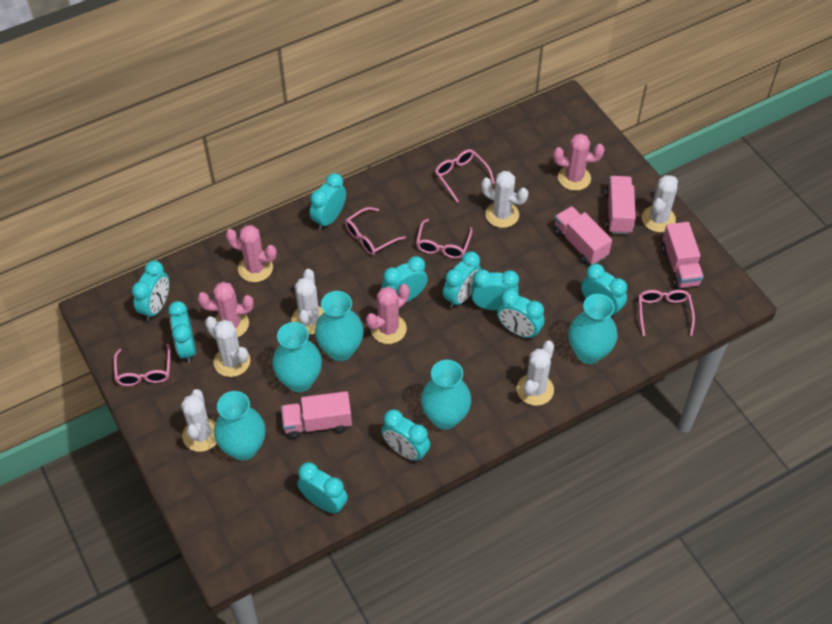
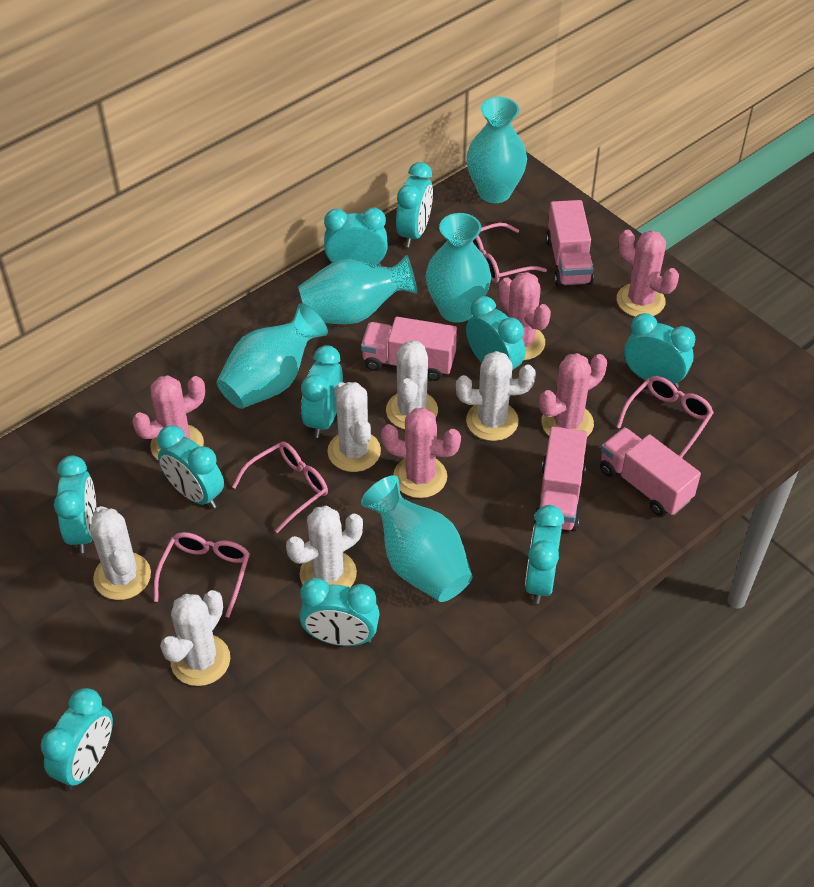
pink cactus: 4 -> 5
pink glasses: 5 -> 4

